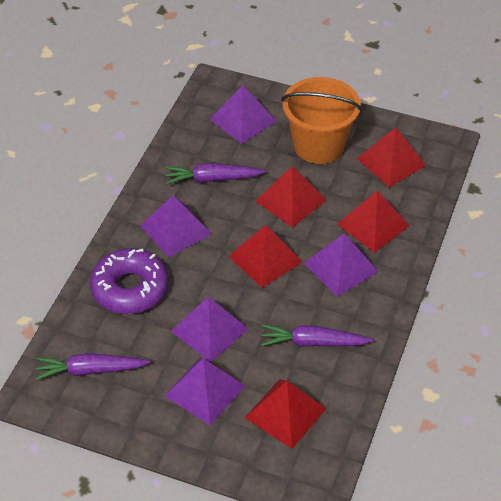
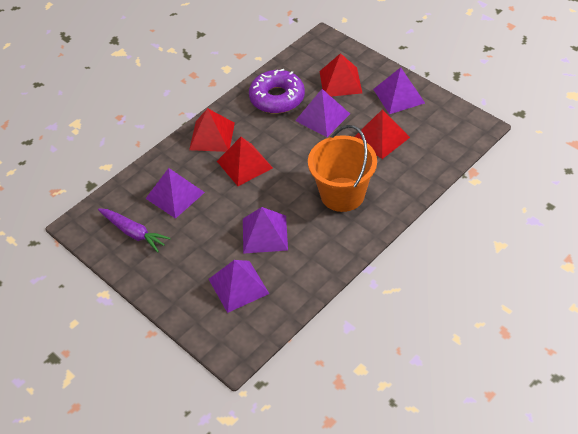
purple carrot: 3 -> 1
red pyramid: 5 -> 4

